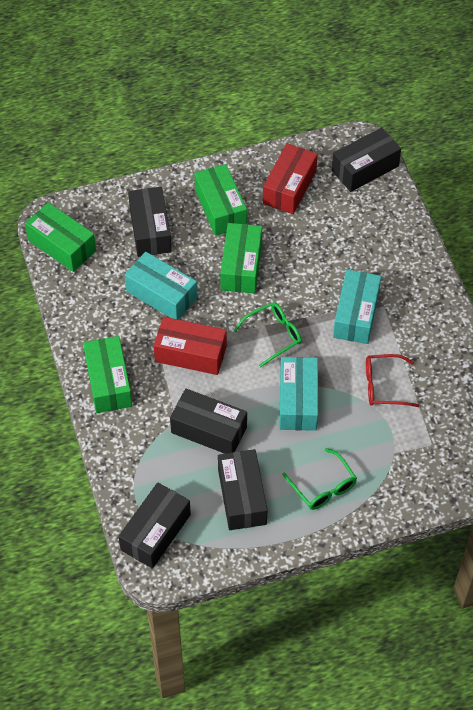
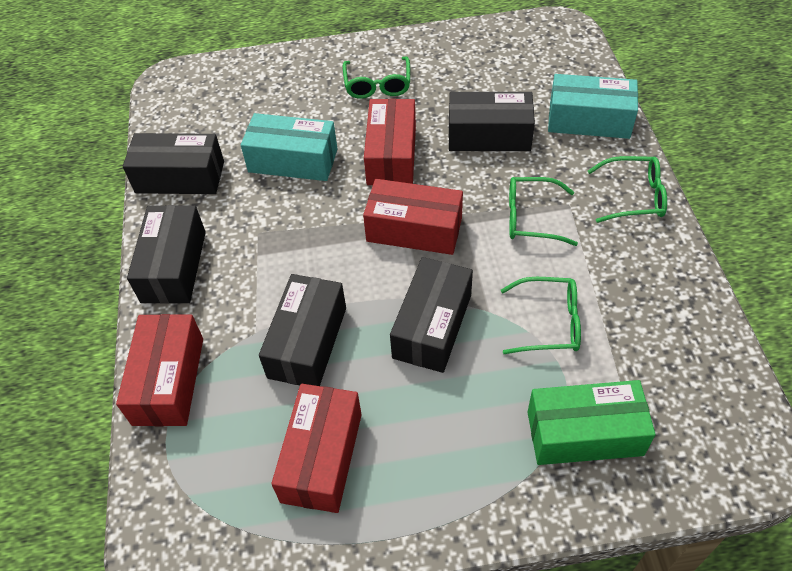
green box: 4 -> 1
green glasses: 2 -> 4
red box: 2 -> 4
red glasses: 1 -> 0
turquoise box: 3 -> 2

